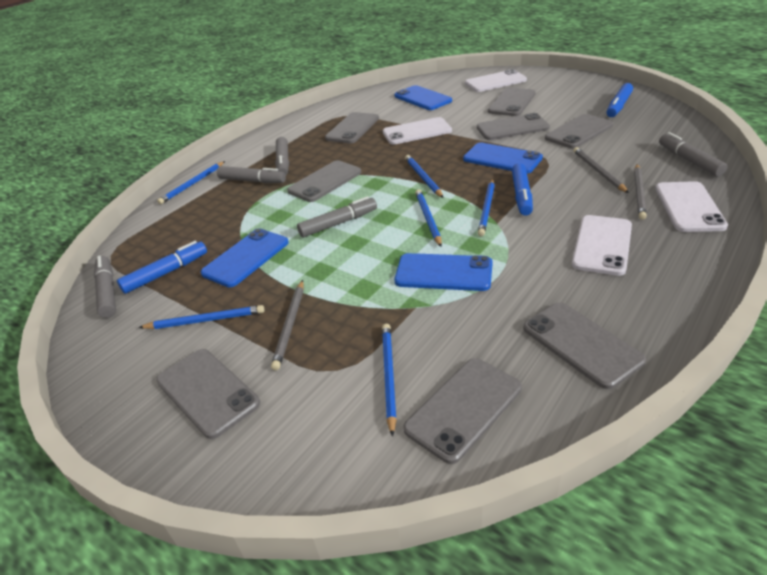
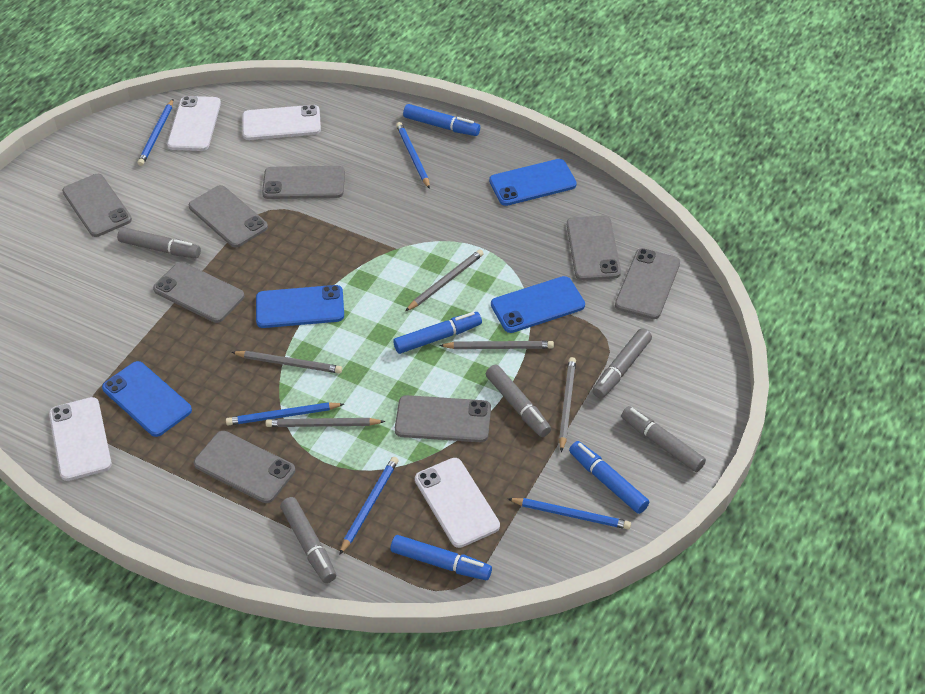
blue marker: 3 -> 4
blue pencil: 6 -> 5
grey pencil: 3 -> 5

